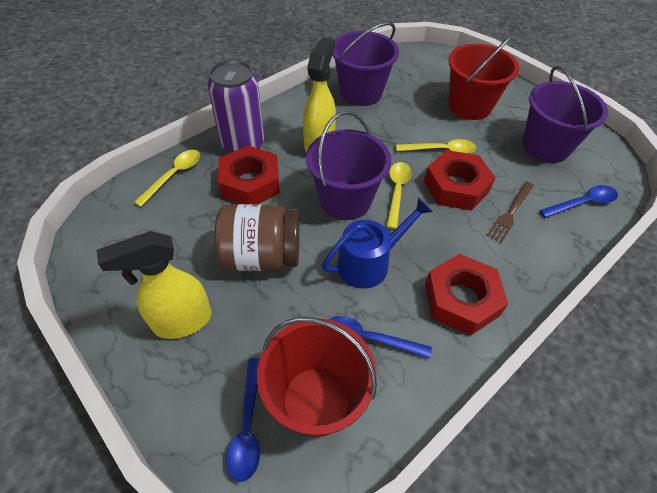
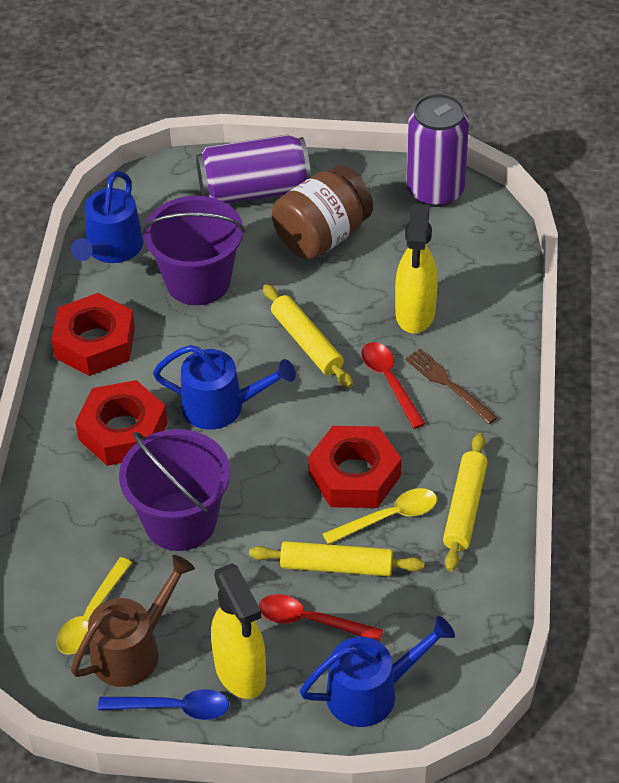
blue spoon: 3 -> 1
blue watering can: 1 -> 3
brown watering can: 0 -> 1
purple bucket: 3 -> 2
purple can: 1 -> 2
red bucket: 2 -> 0
red spoon: 0 -> 2
yellow rolling pin: 0 -> 3
yellow spoon: 3 -> 2

